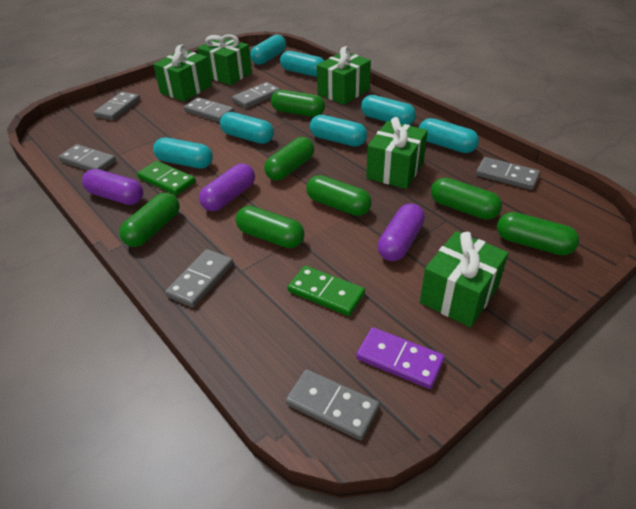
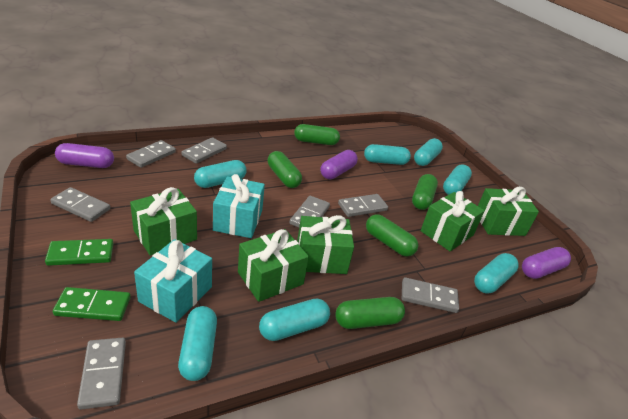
green capsule: 7 -> 5
purple domino: 1 -> 0
turquoise gift: 0 -> 2

